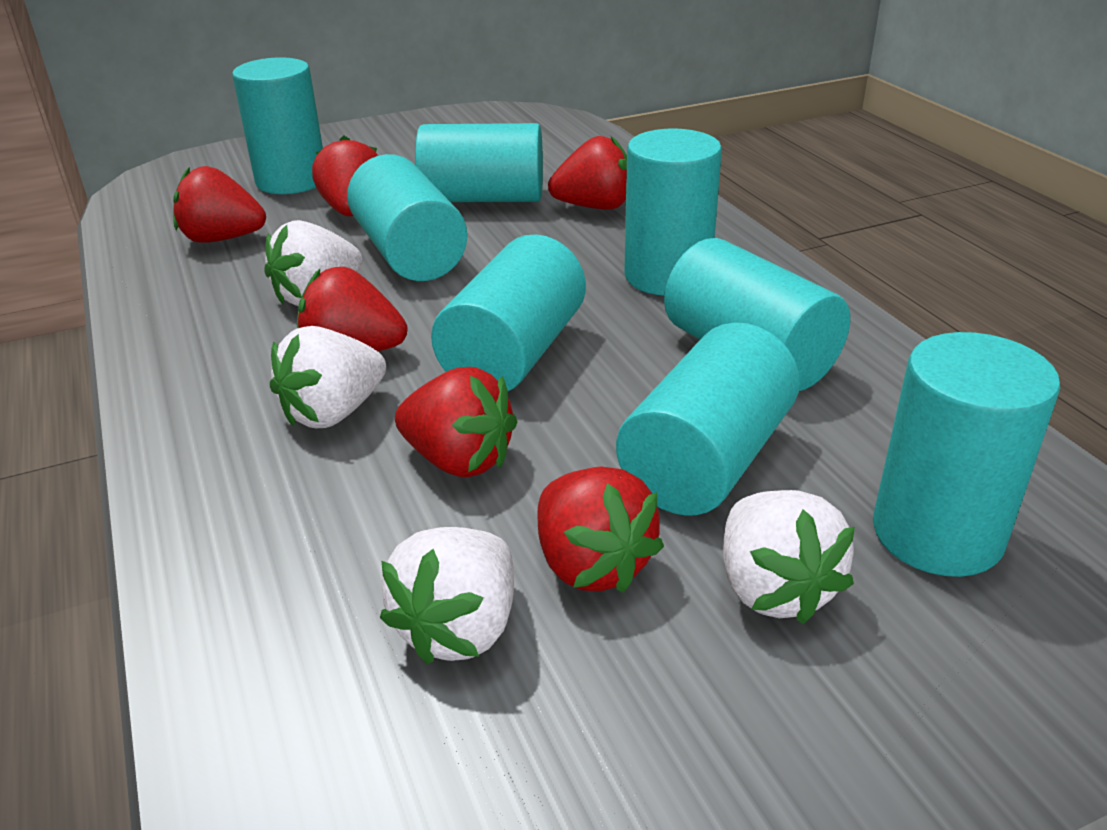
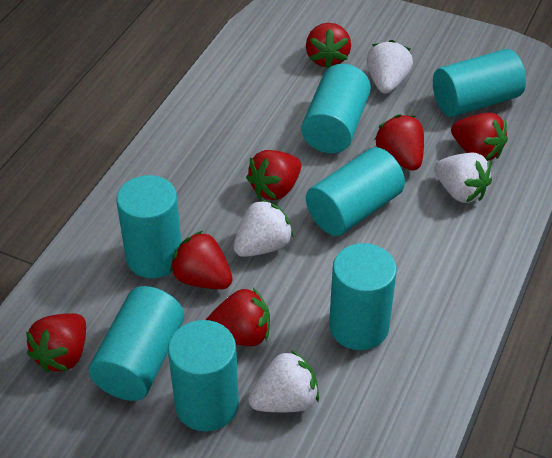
red strawberry: 6 -> 7
turquoise cylinder: 8 -> 7

